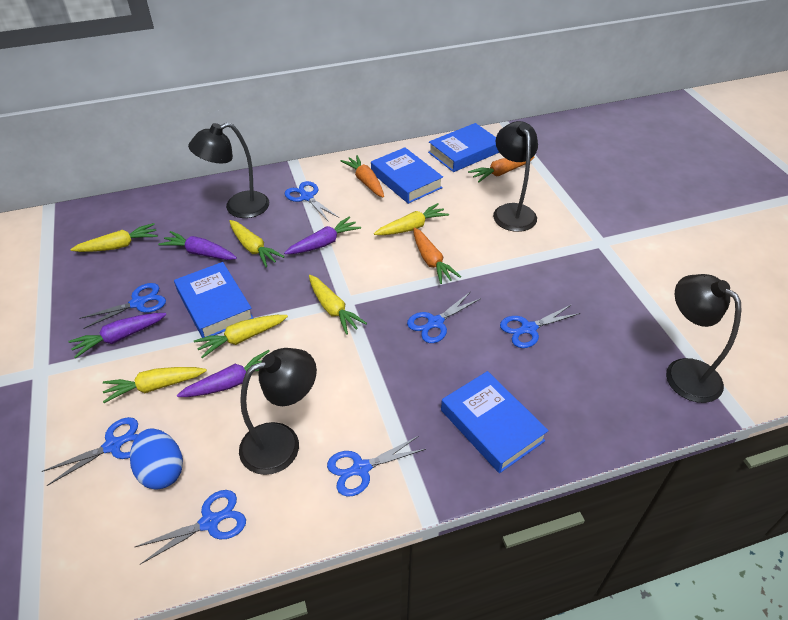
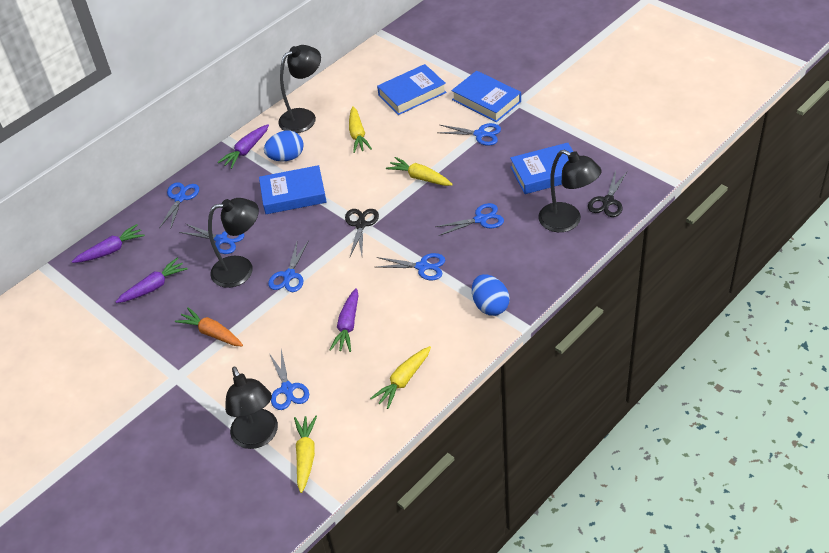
black scissors: 0 -> 2
blue egg: 1 -> 2
orange carrot: 3 -> 1
yellow carrot: 6 -> 4

